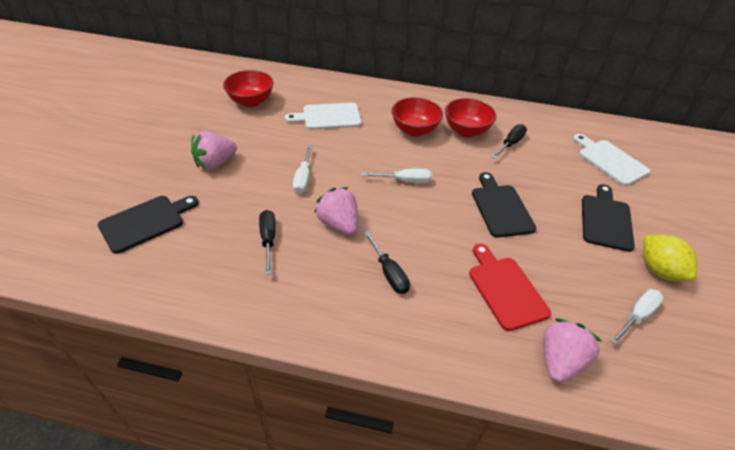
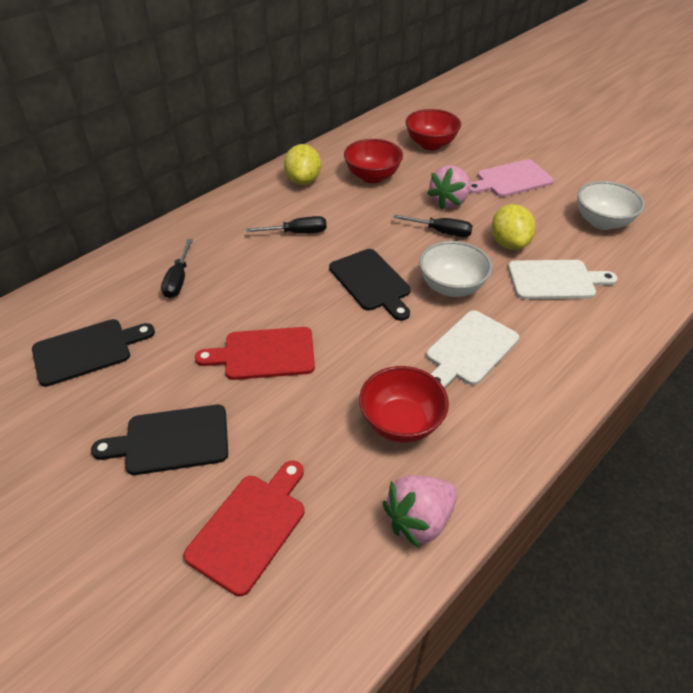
pink cutting board: 0 -> 1
pink strawberry: 3 -> 2
red cutting board: 1 -> 2
white bowl: 0 -> 2
white screwdriver: 3 -> 0
yellow lemon: 1 -> 2

